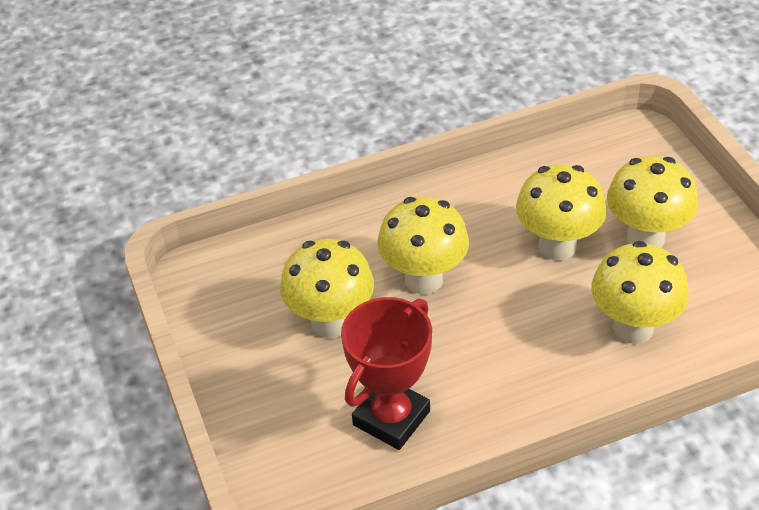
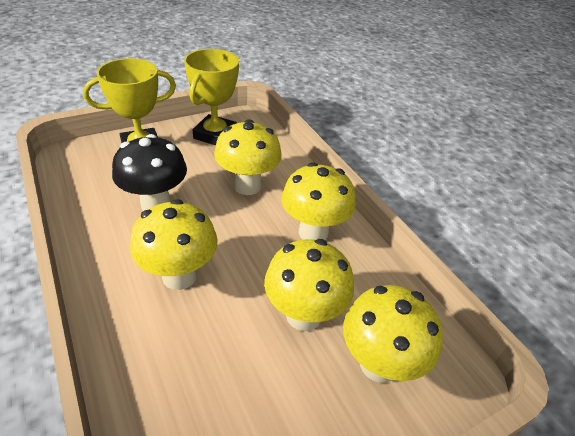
black mushroom: 0 -> 1
red trophy: 1 -> 0
yellow trophy: 0 -> 2

